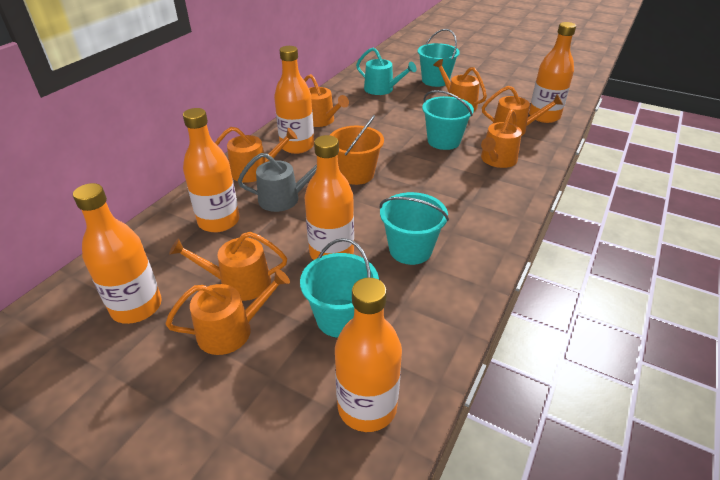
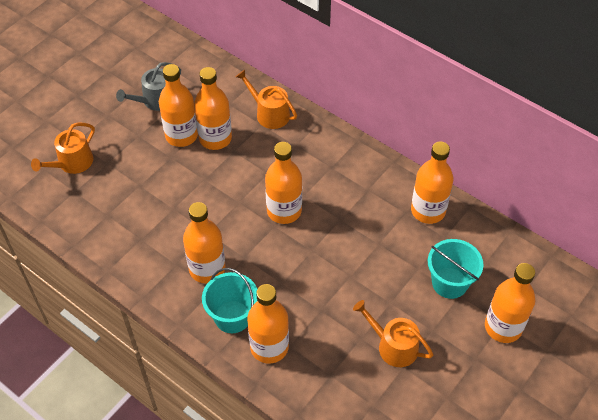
orange bottle: 6 -> 7
orange bucket: 1 -> 0
orange watering can: 7 -> 3
turquoise bucket: 4 -> 2
turquoise watering can: 1 -> 0

